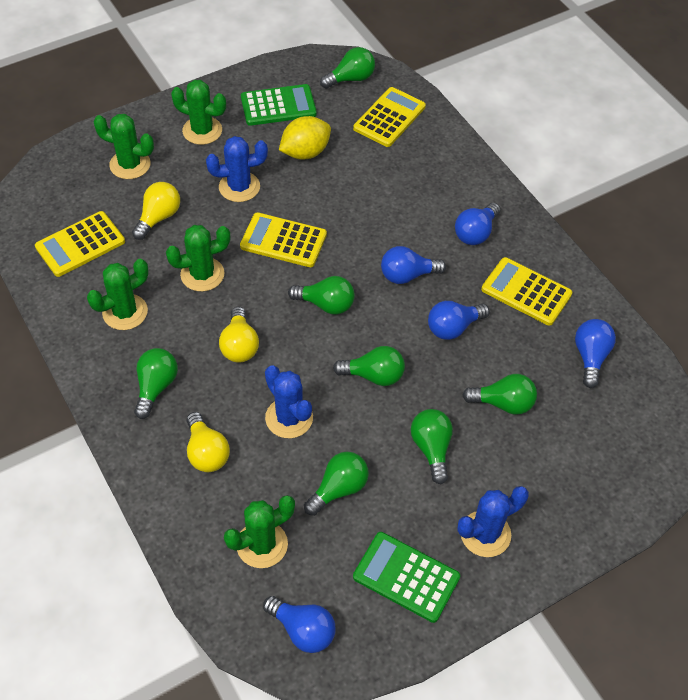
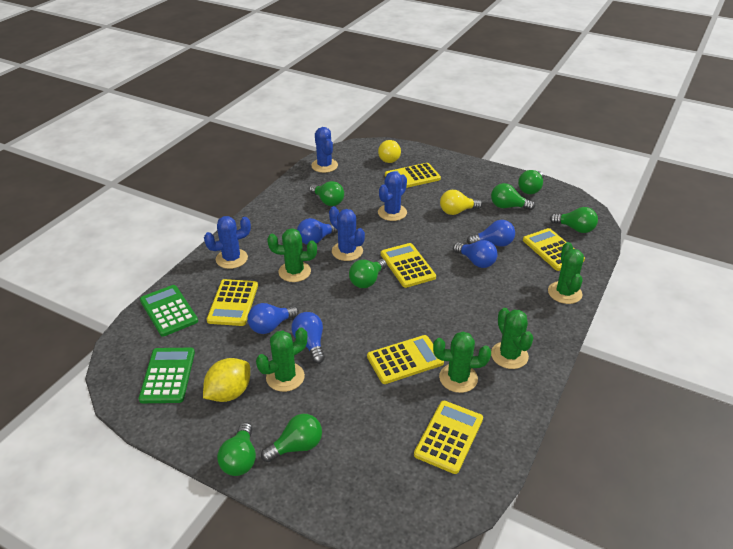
blue cactus: 3 -> 4
yellow calculator: 4 -> 6
yellow light bulb: 3 -> 2

